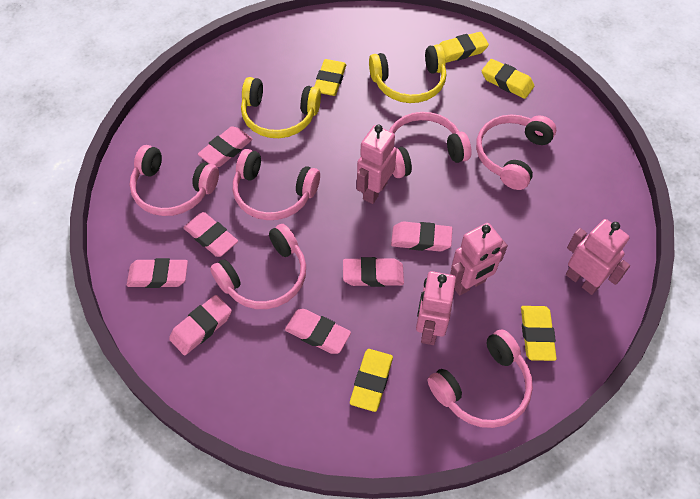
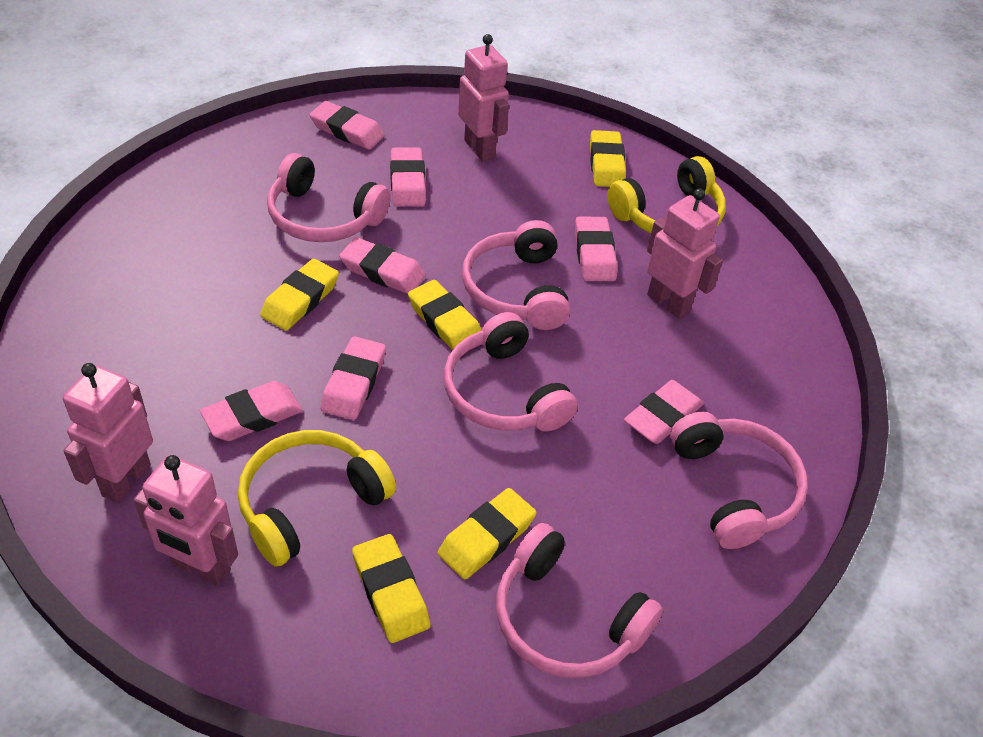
pink headphones: 6 -> 5

